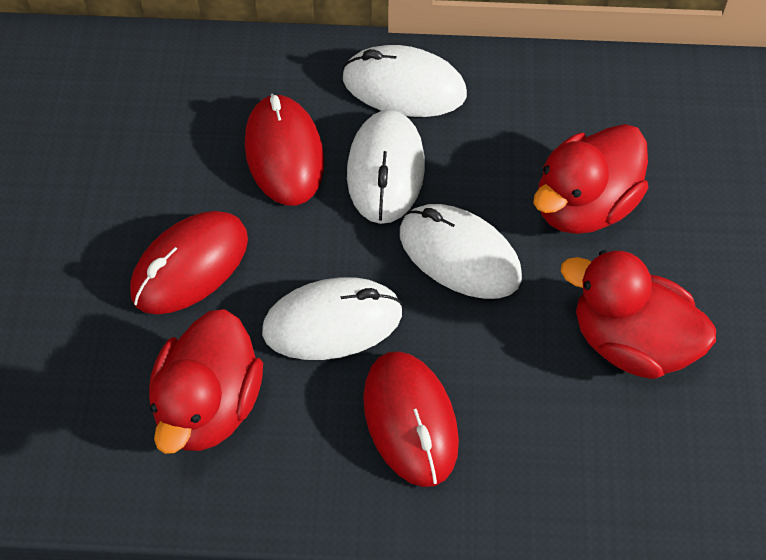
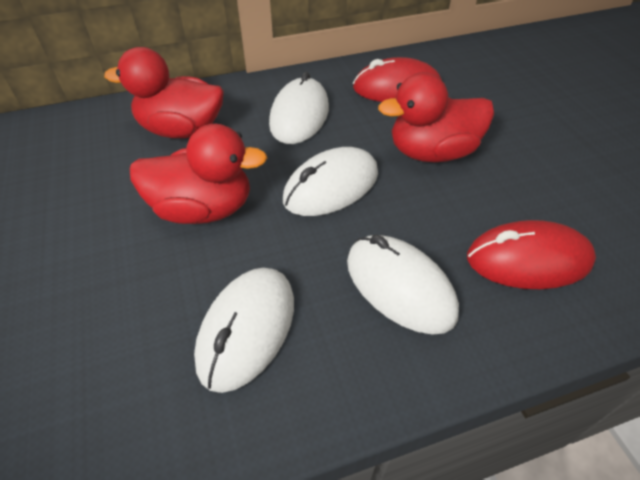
red mouse: 3 -> 2

